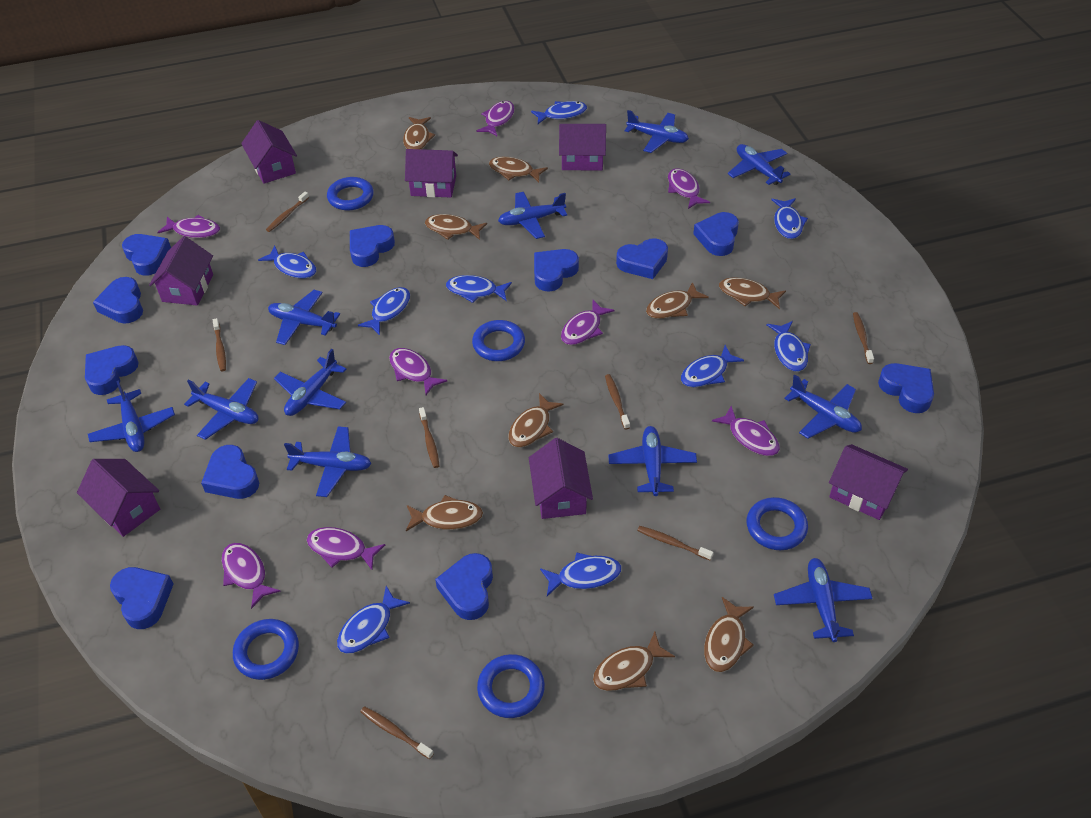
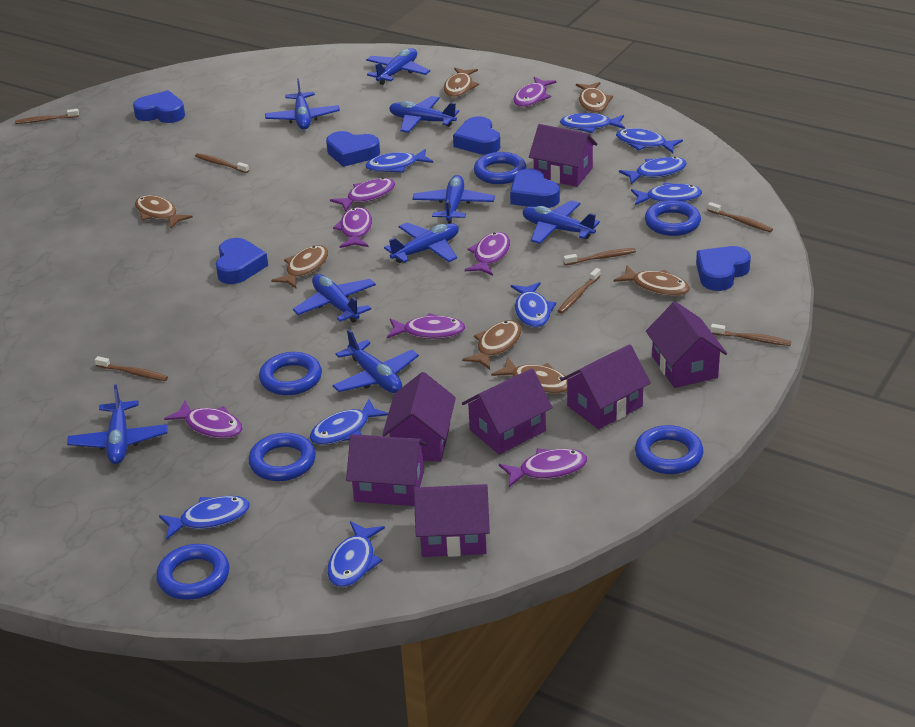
blue heart: 11 -> 6
blue plane: 11 -> 9
blue ring: 5 -> 6
brown fish: 9 -> 7
purple fish: 8 -> 7

